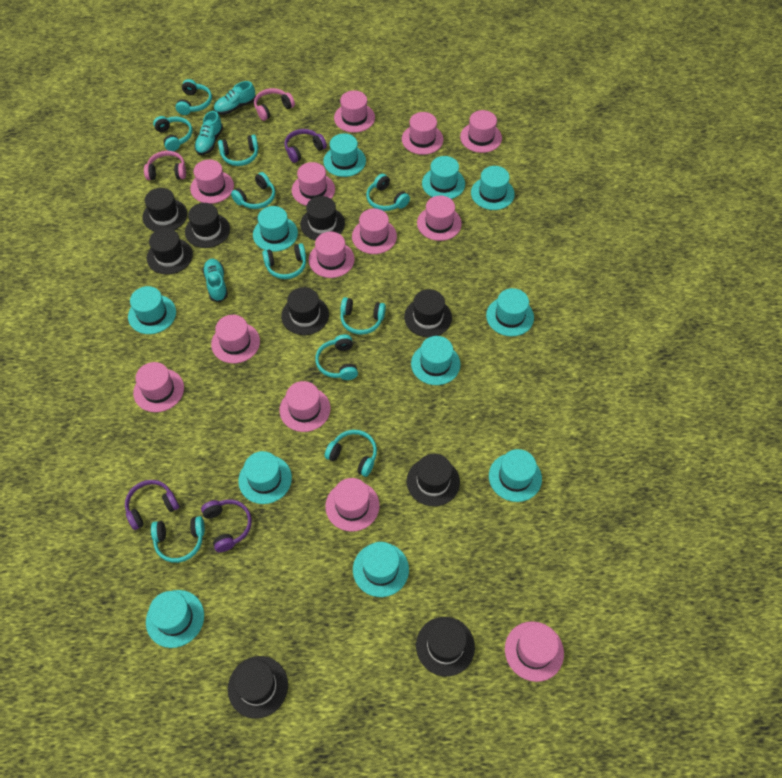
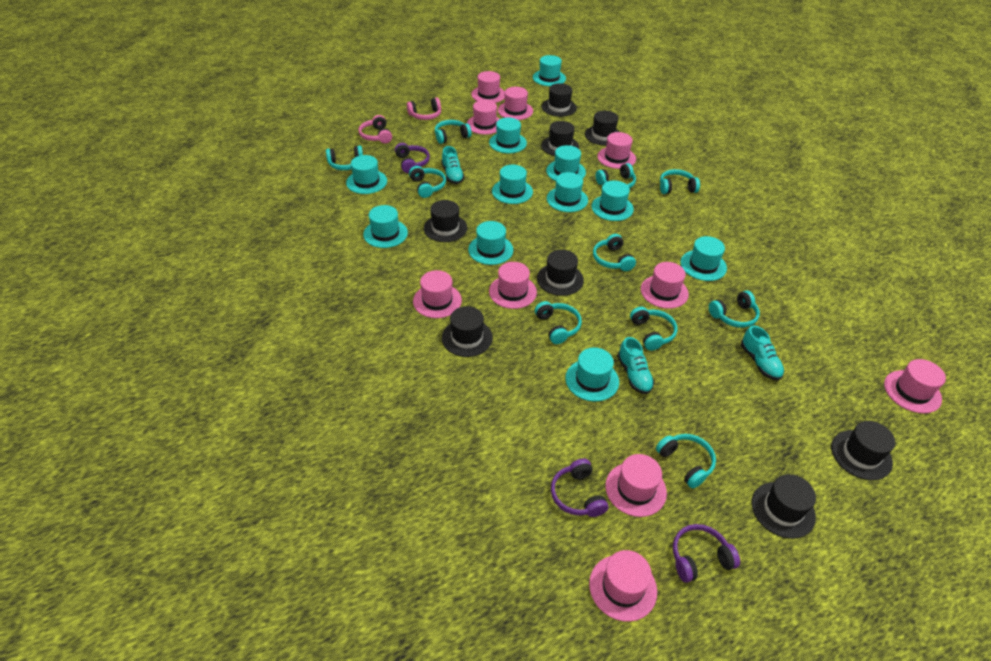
black hat: 9 -> 8
pink hat: 13 -> 10

